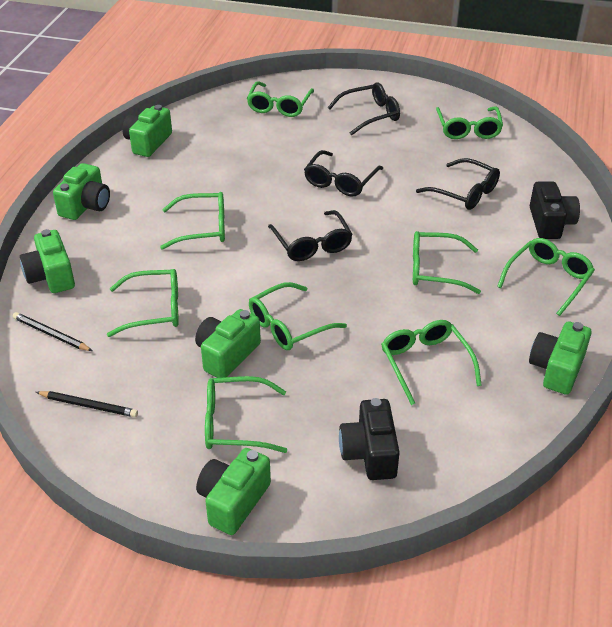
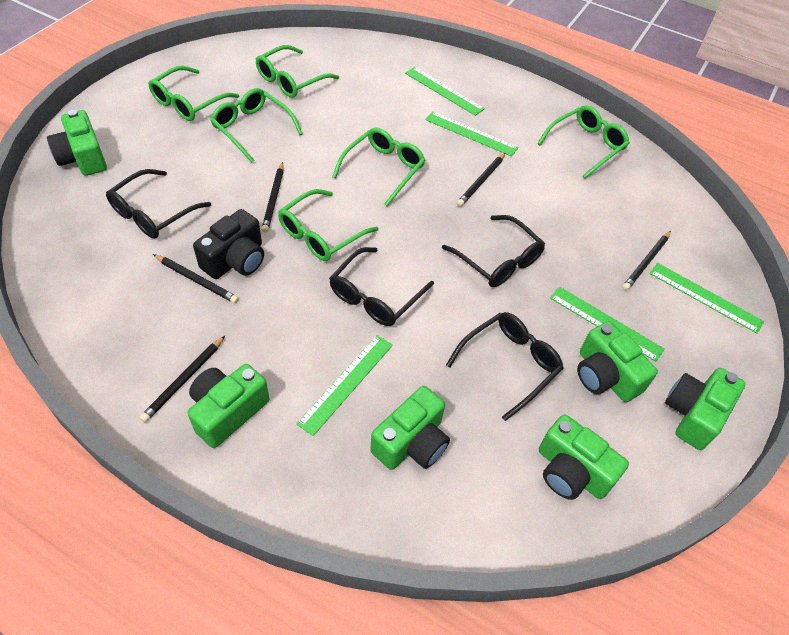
black camera: 2 -> 1
black pencil: 2 -> 5
green glasses: 9 -> 6
green ruler: 0 -> 5

